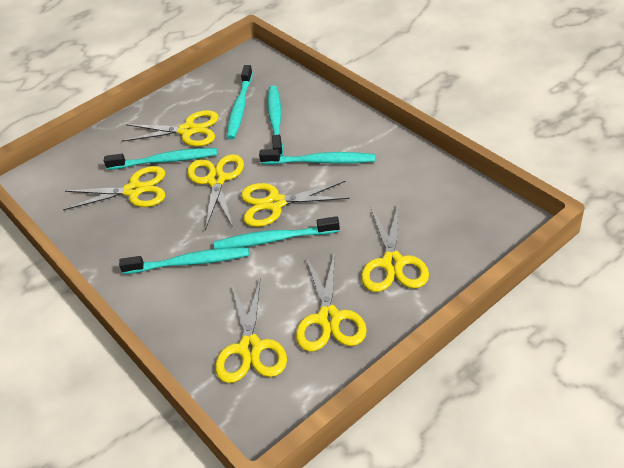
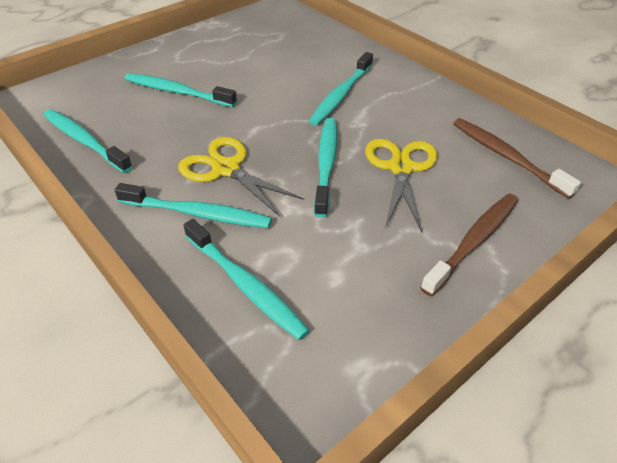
brown toothbrush: 0 -> 2
yellow scissors: 7 -> 2

